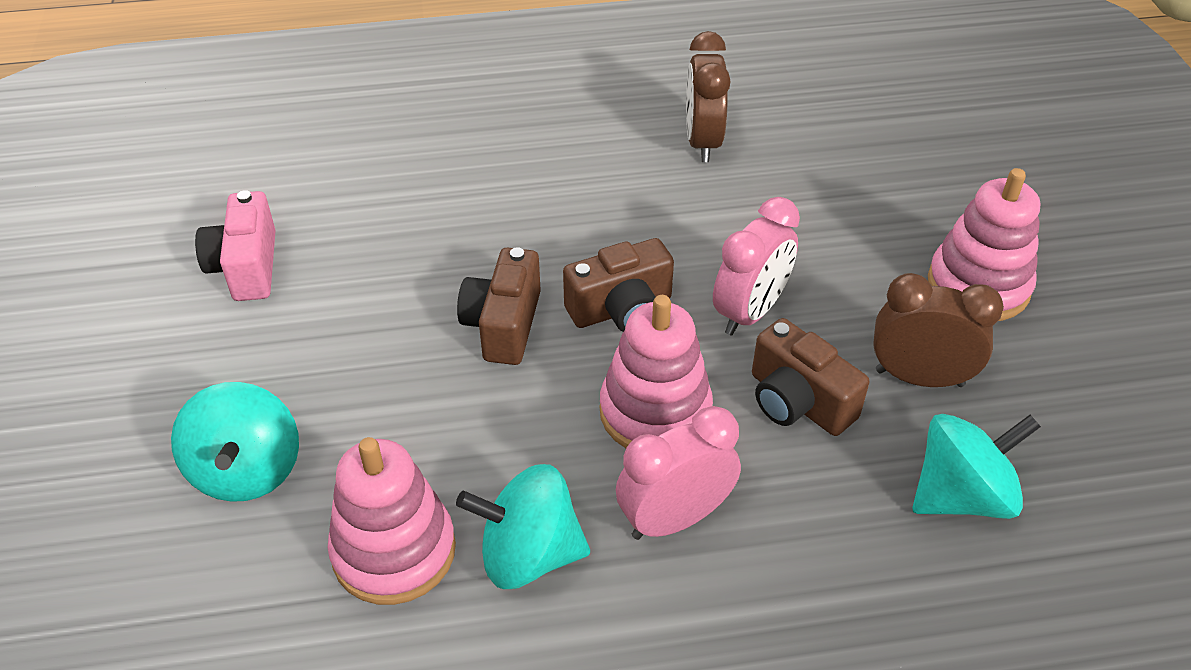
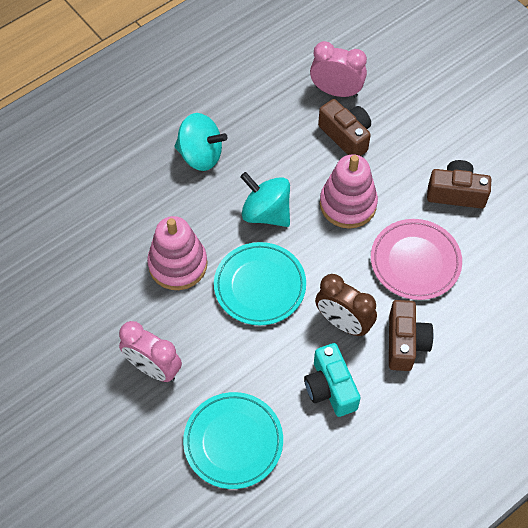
brown clock: 2 -> 1
pink camera: 1 -> 0
pink plate: 0 -> 1
pink stacking toy: 3 -> 2
turquoise camera: 0 -> 1
turquoise plate: 0 -> 2
turquoise spinning top: 3 -> 2

